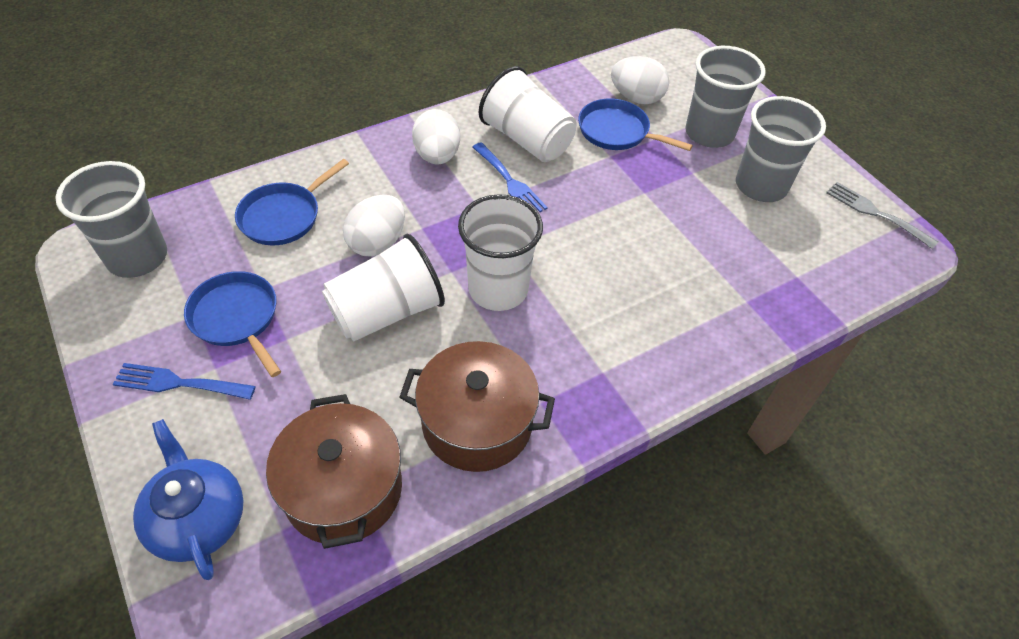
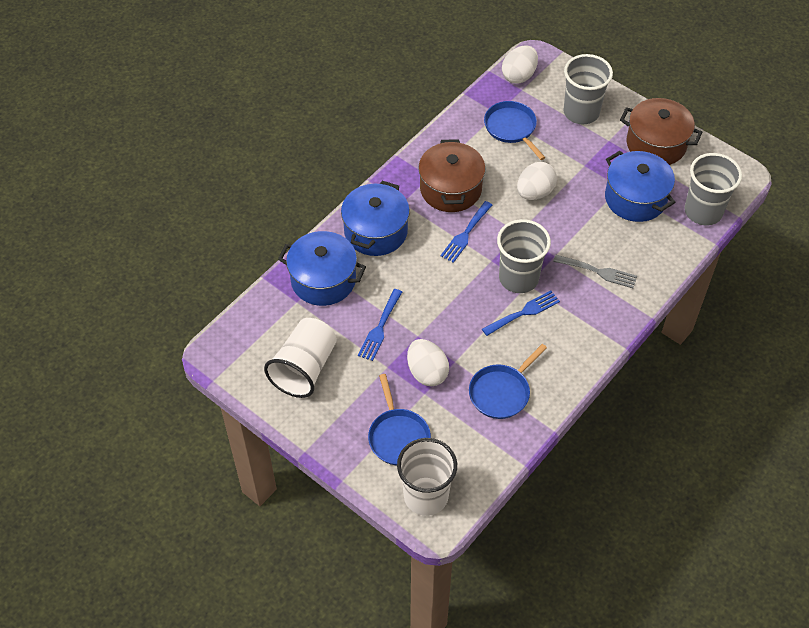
blue fork: 2 -> 3
blue pot: 0 -> 3
blue teapot: 1 -> 0
white cup: 3 -> 2

